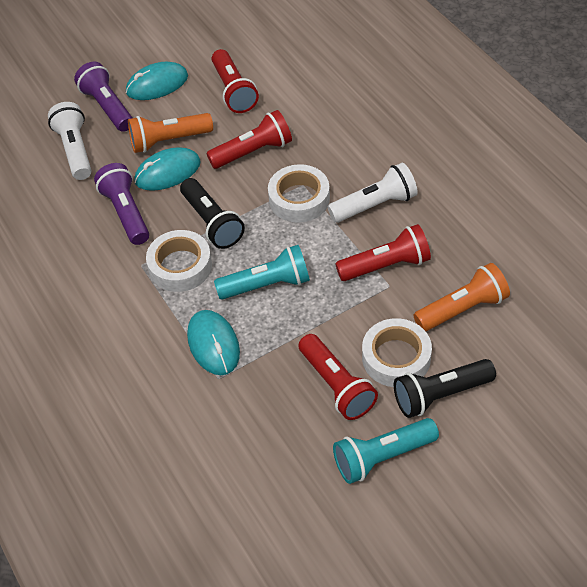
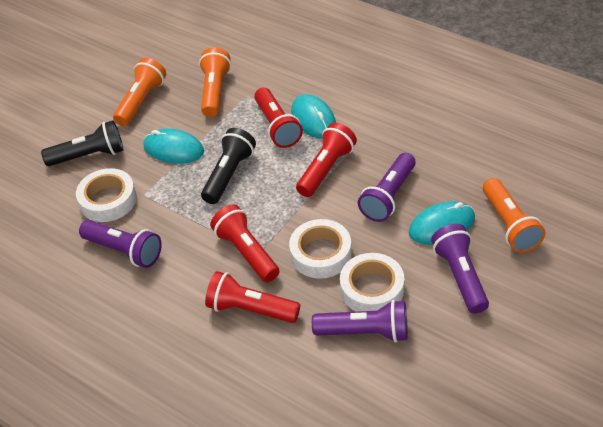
orange flashlight: 2 -> 3
purple flashlight: 2 -> 4
turquoise flashlight: 2 -> 0
white flashlight: 2 -> 0

